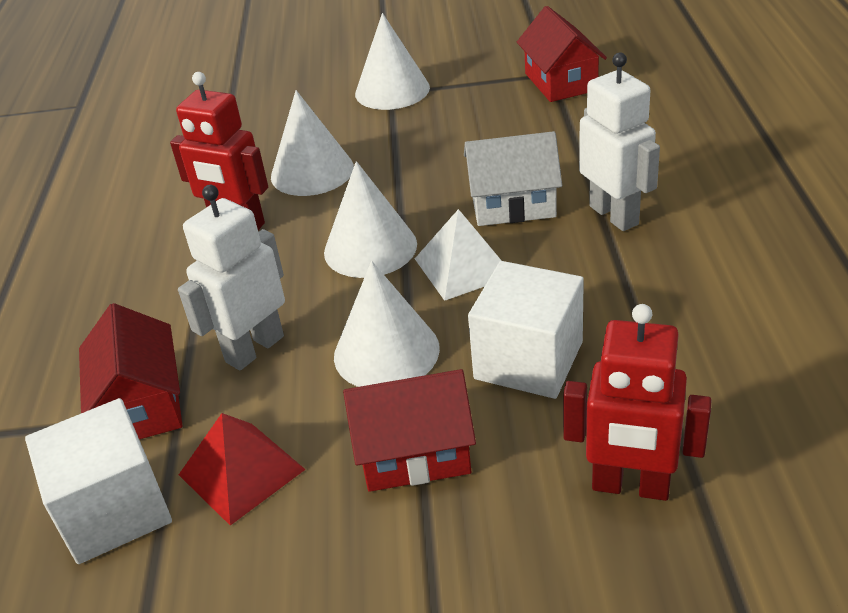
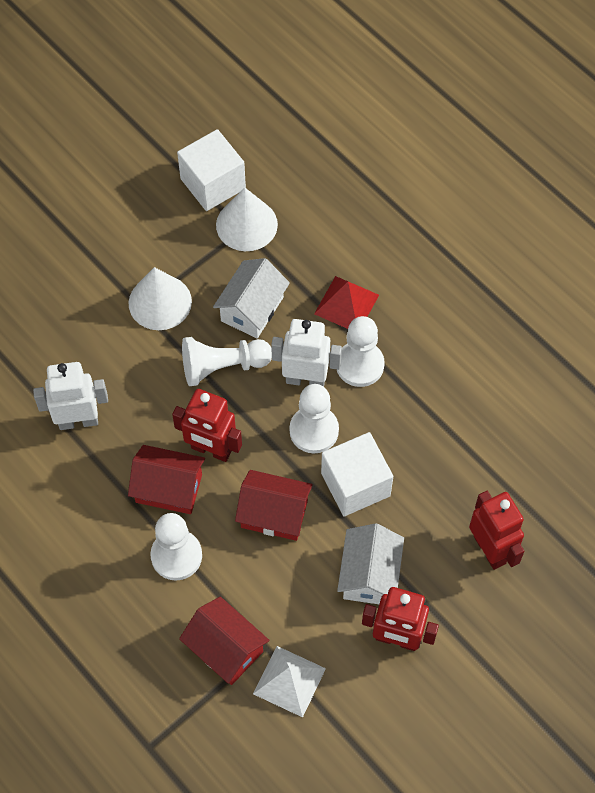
red robot: 2 -> 3
white cone: 4 -> 2
white house: 1 -> 2
white pawn: 0 -> 4

